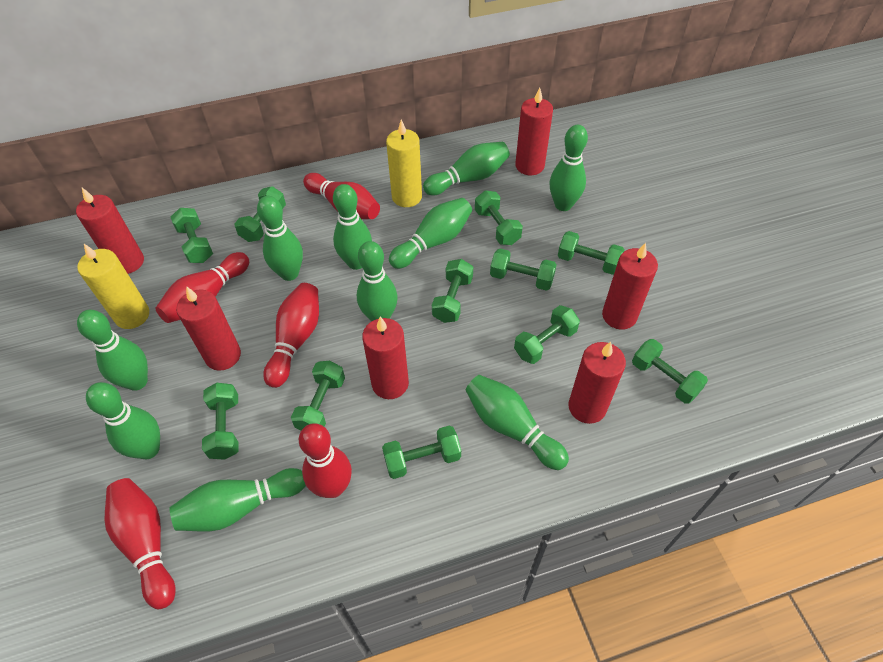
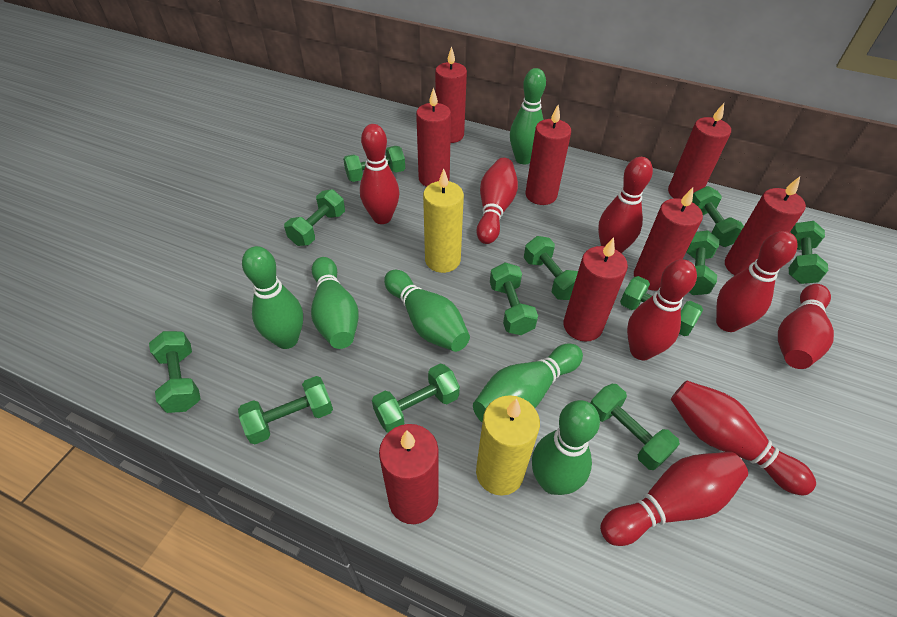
green bowling pin: 10 -> 6
green dumbbell: 11 -> 12
red bowling pin: 5 -> 8
red candle: 6 -> 8

